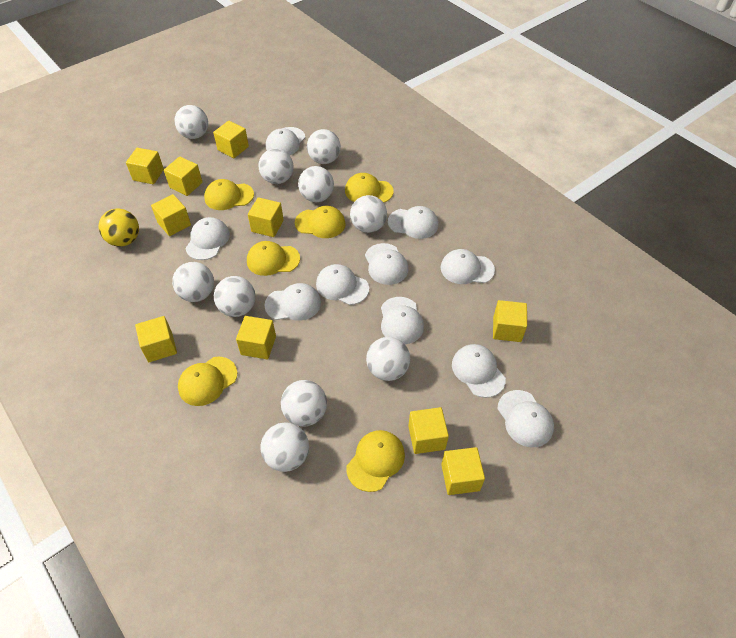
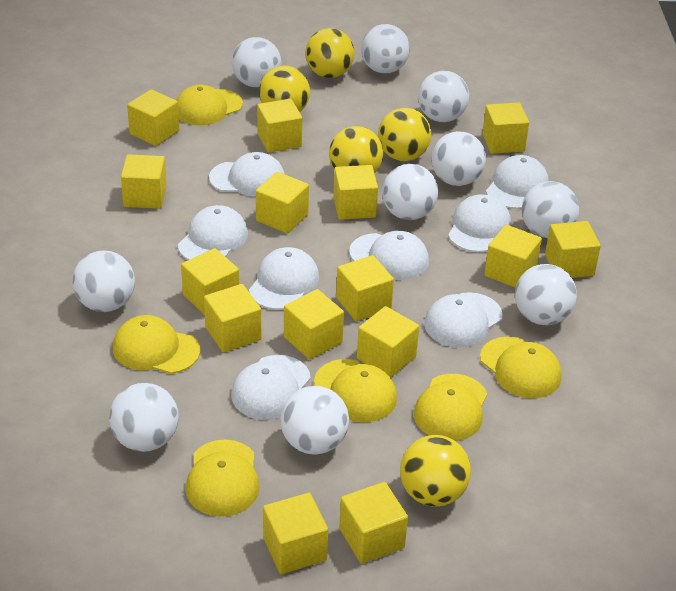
white cap: 10 -> 8
yellow ball: 1 -> 5
yellow cube: 10 -> 15

